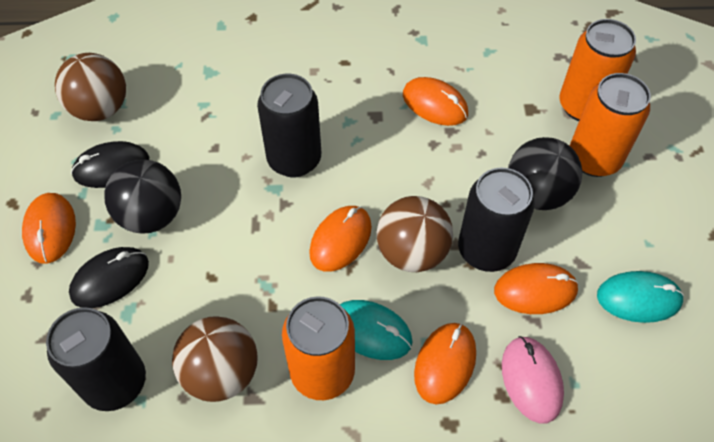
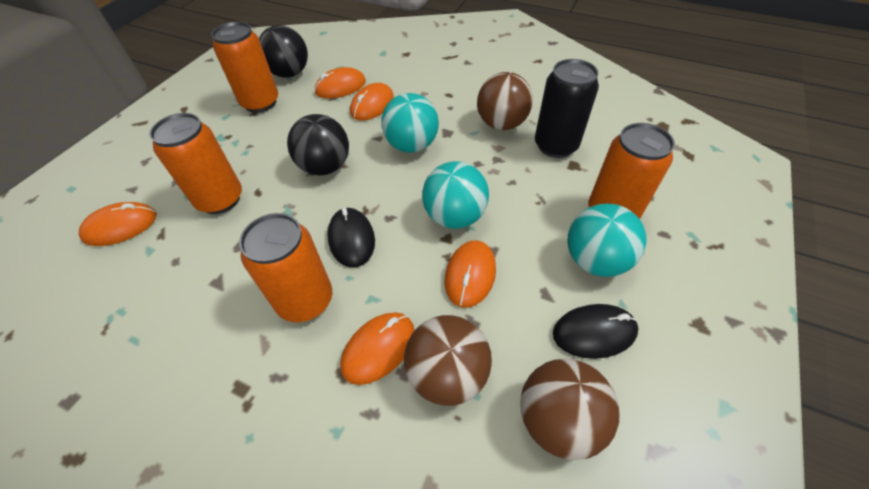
black can: 3 -> 1
orange can: 3 -> 4
pink mouse: 1 -> 0
turquoise ball: 0 -> 3
turquoise mouse: 2 -> 0

